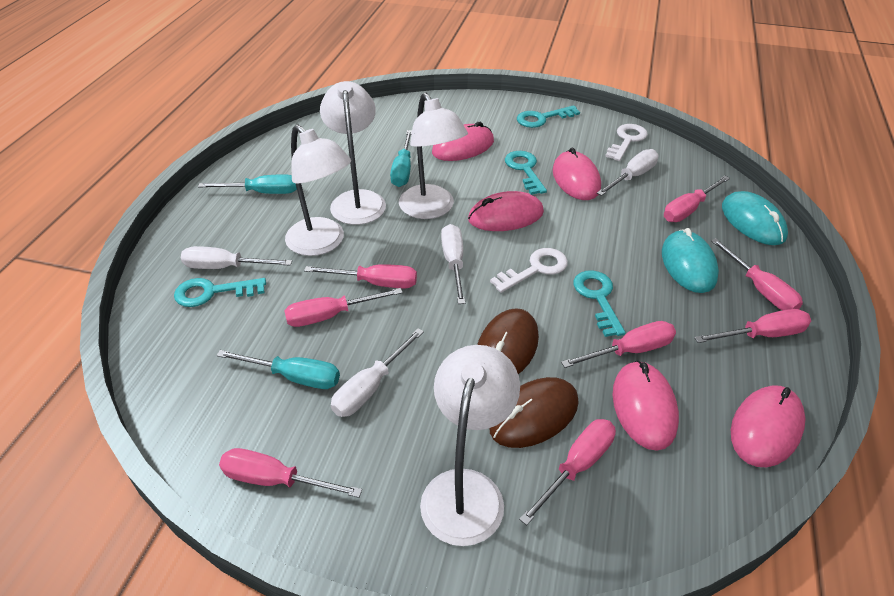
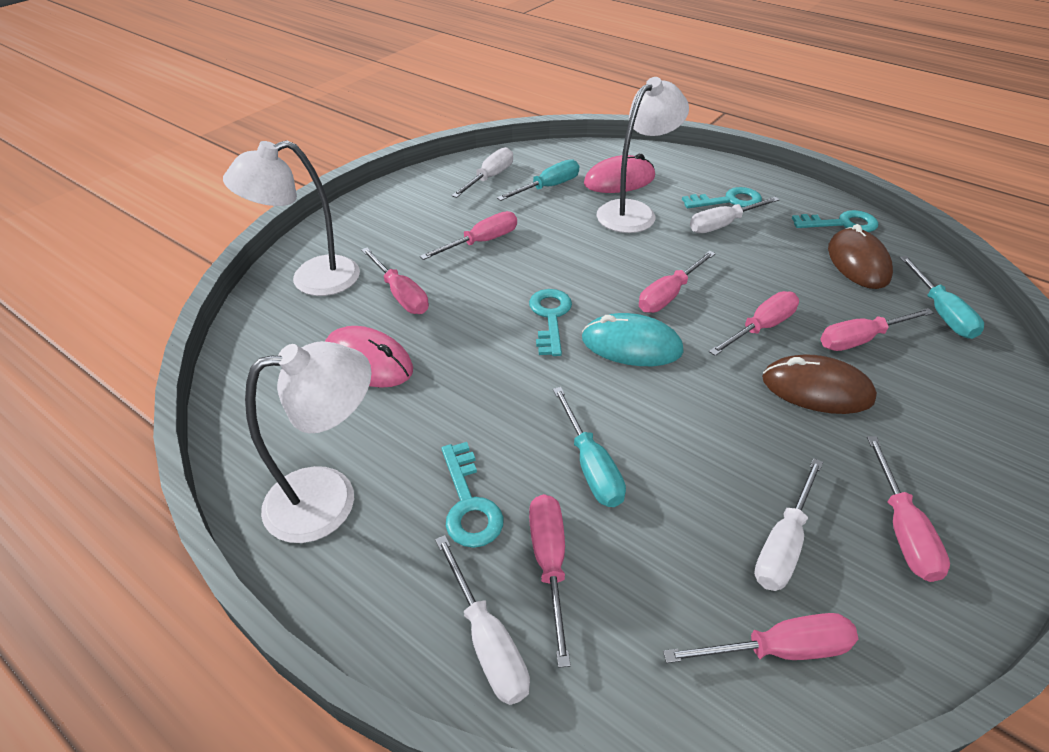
pink mouse: 5 -> 2
turquoise mouse: 2 -> 1
white key: 2 -> 0
white lamp: 4 -> 3

